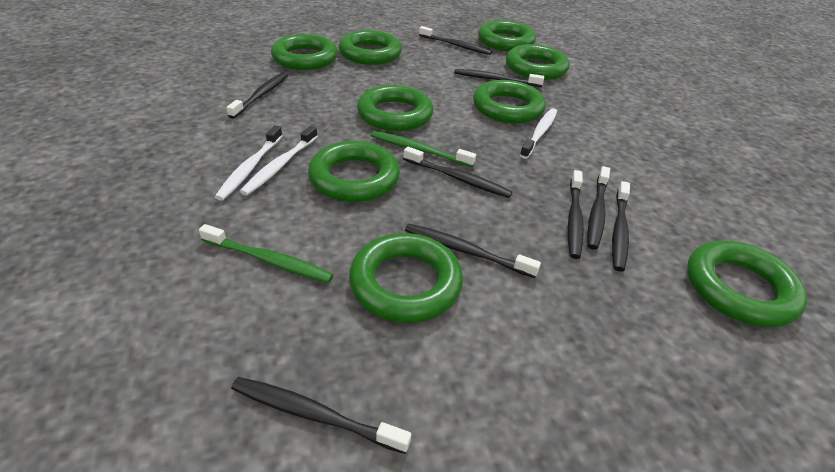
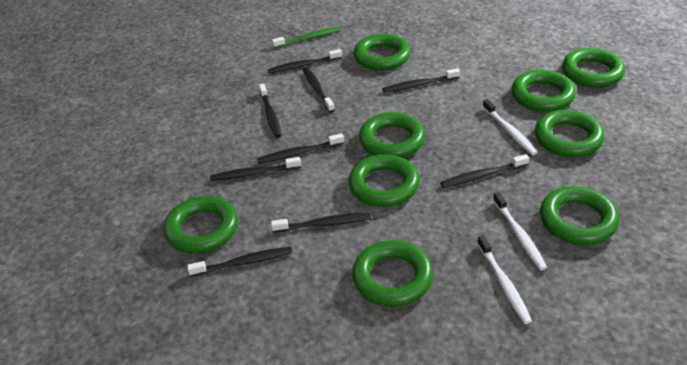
green toothbrush: 2 -> 1

